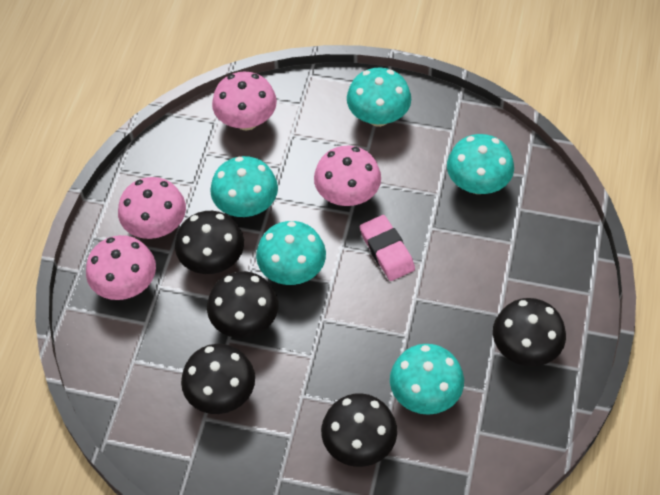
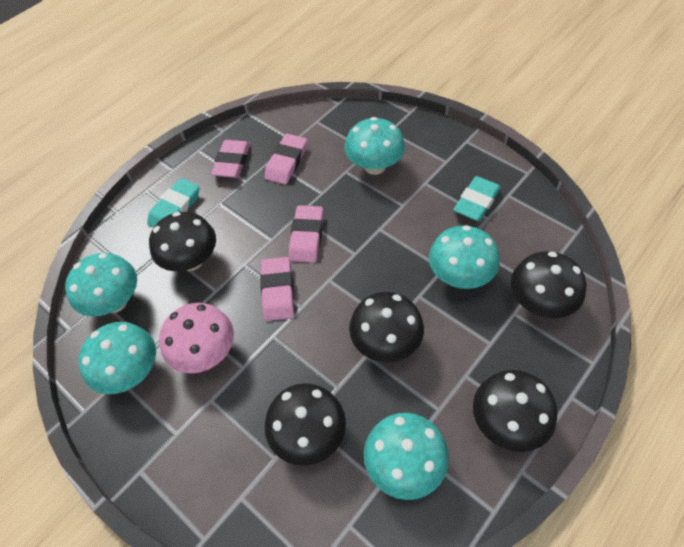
pink eraser: 1 -> 4
pink mushroom: 4 -> 1
turquoise eraser: 0 -> 2

